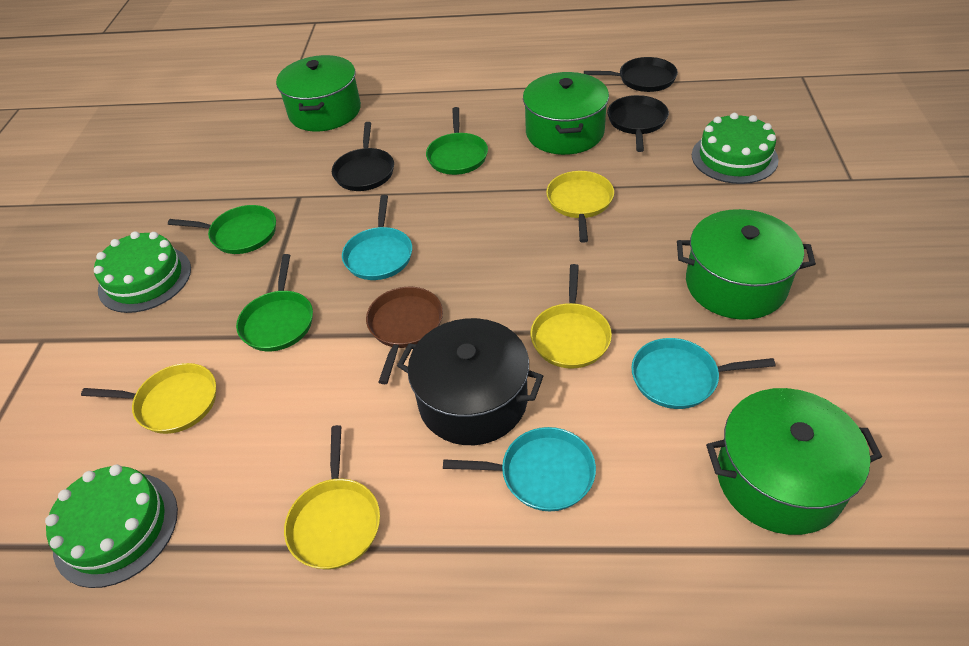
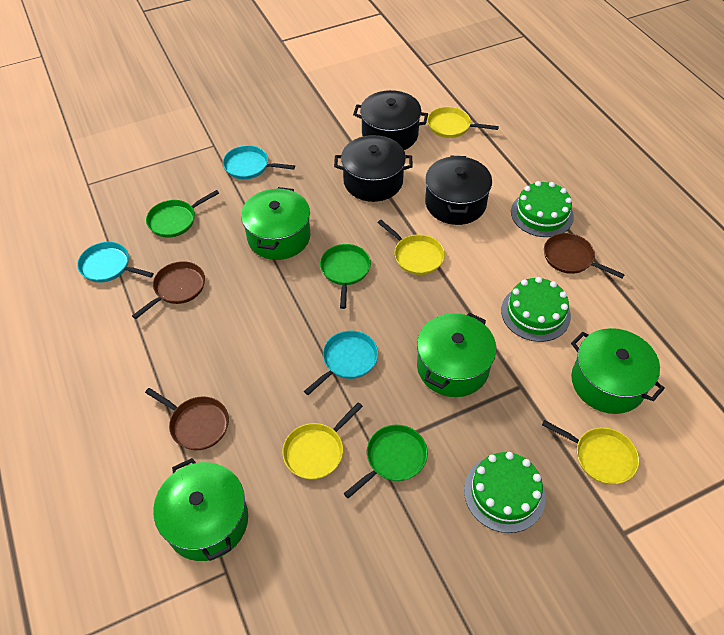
black pan: 3 -> 0
black pot: 1 -> 3
brown pan: 1 -> 3

